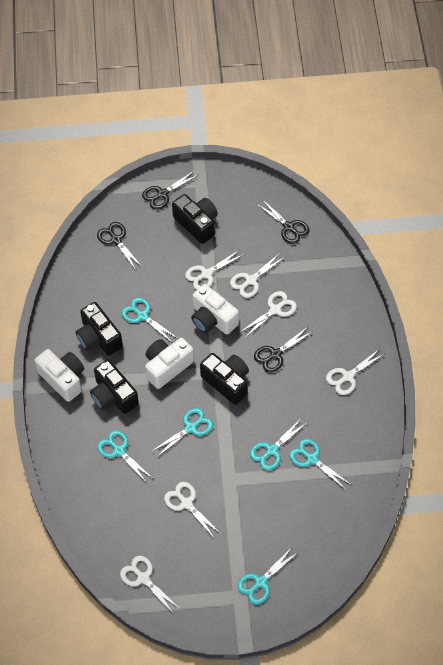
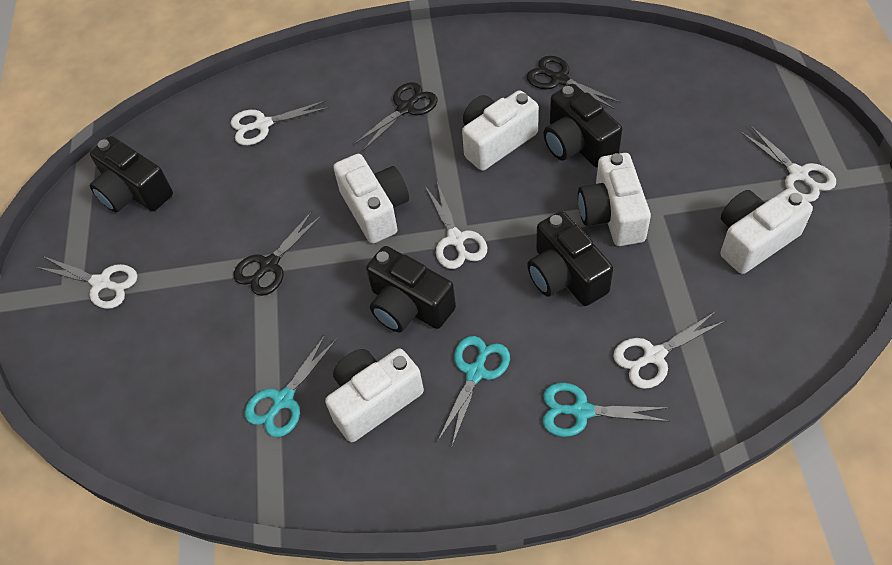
black scissors: 4 -> 3
turquoise scissors: 6 -> 3
white camera: 3 -> 5
white scissors: 6 -> 5

